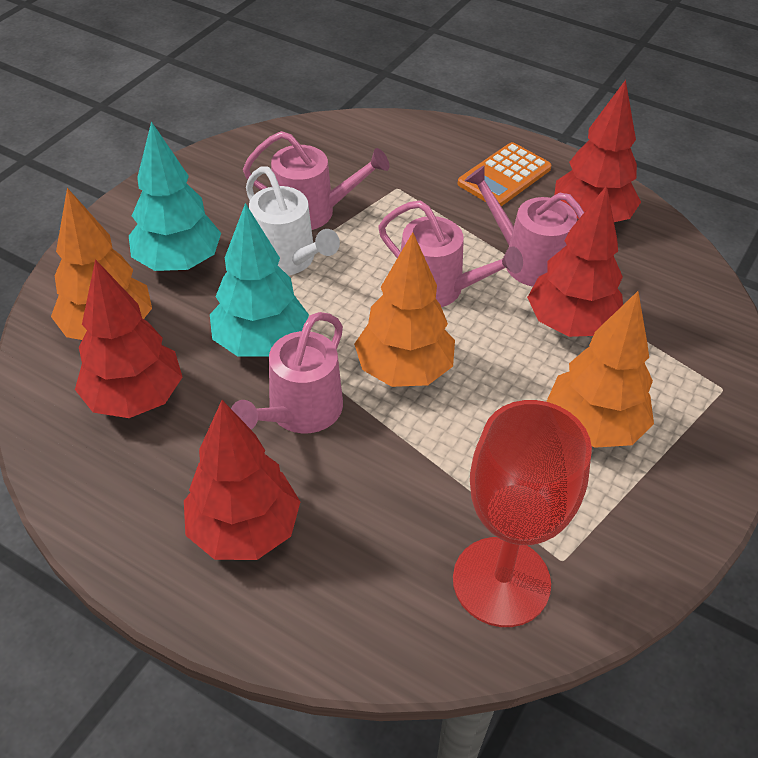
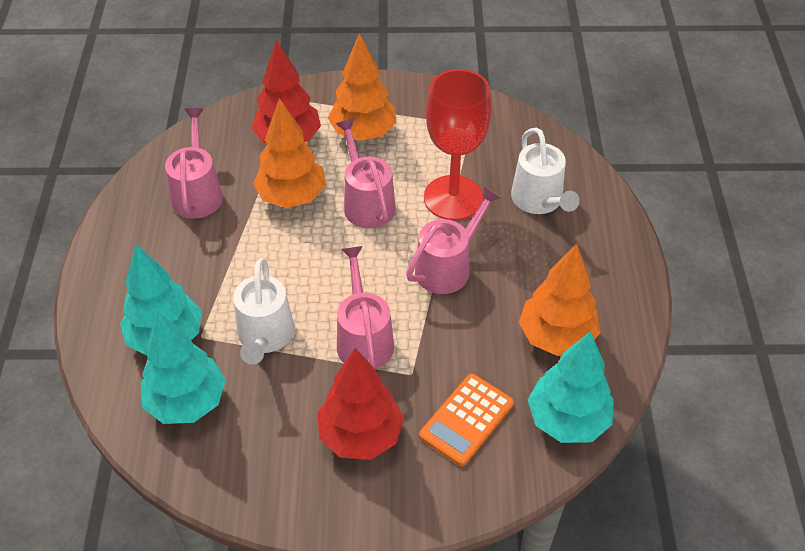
red tree: 4 -> 2
turquoise tree: 2 -> 3
white watering can: 1 -> 2

